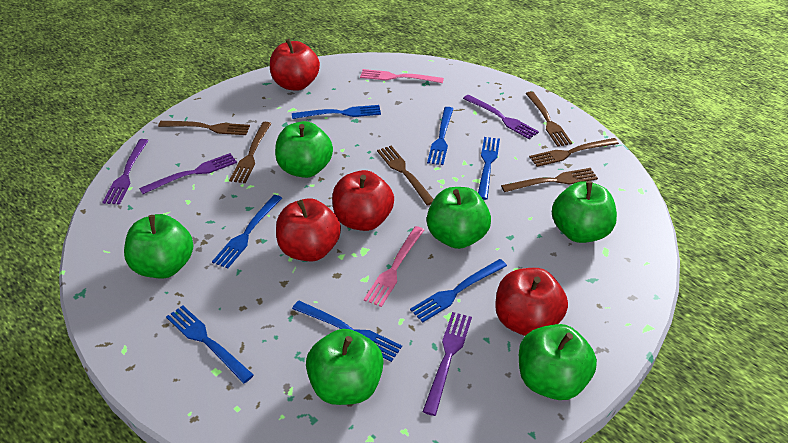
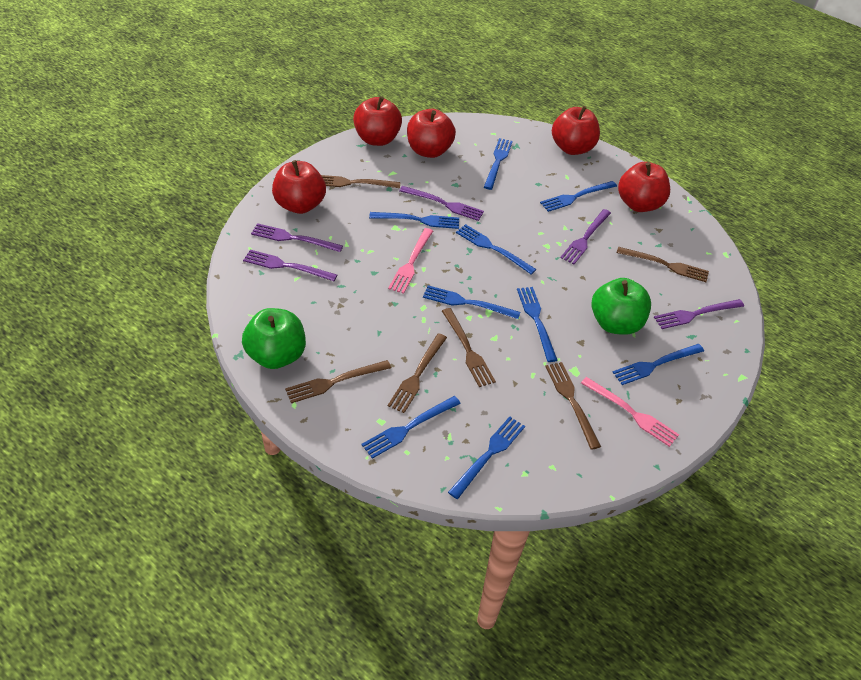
blue fork: 7 -> 9
green apple: 6 -> 2
purple fork: 4 -> 5
red apple: 4 -> 5

